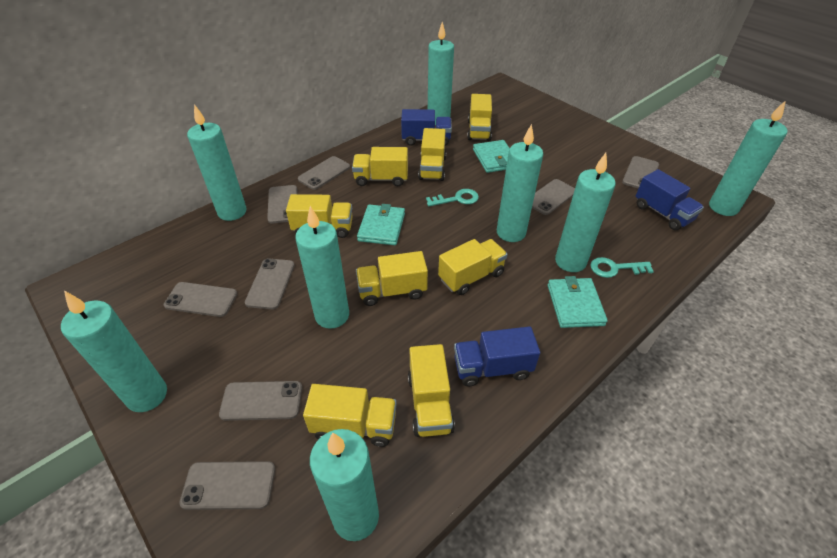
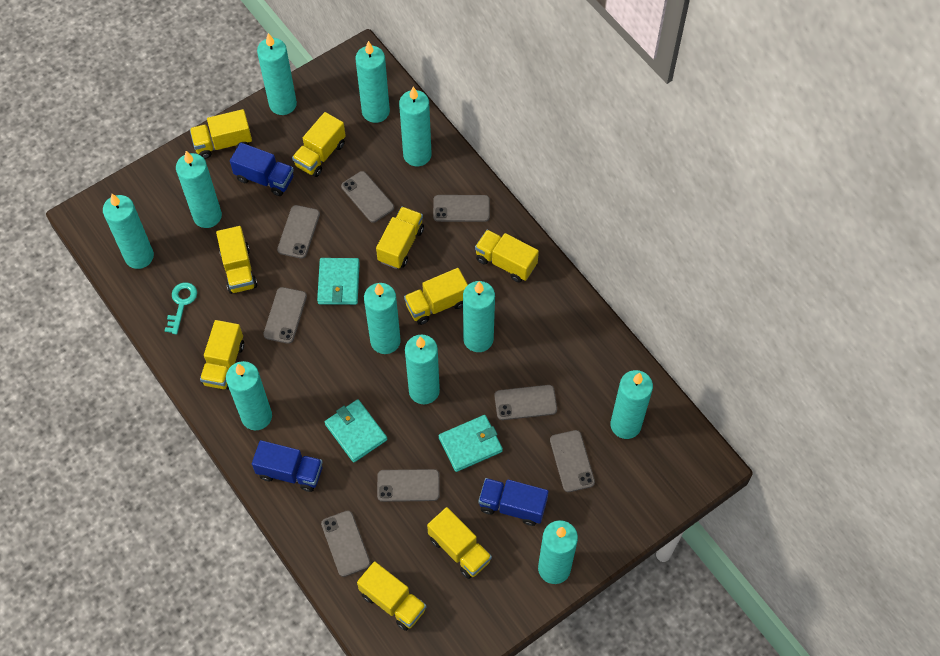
turquoise candle: 8 -> 11
turquoise key: 2 -> 1
yellow truck: 8 -> 9

